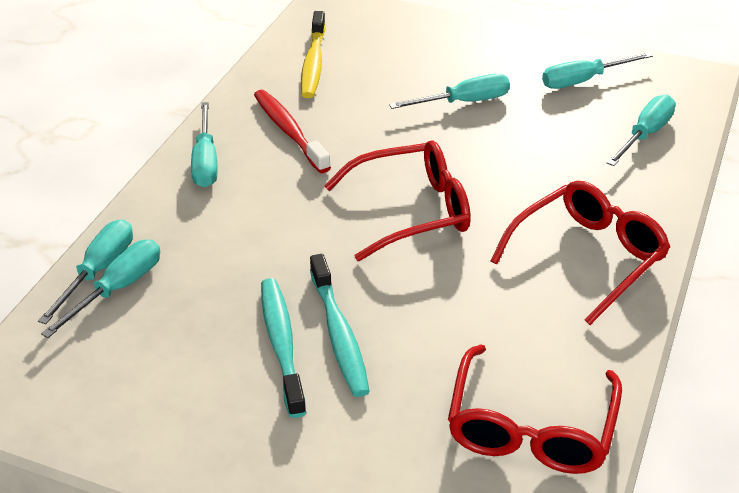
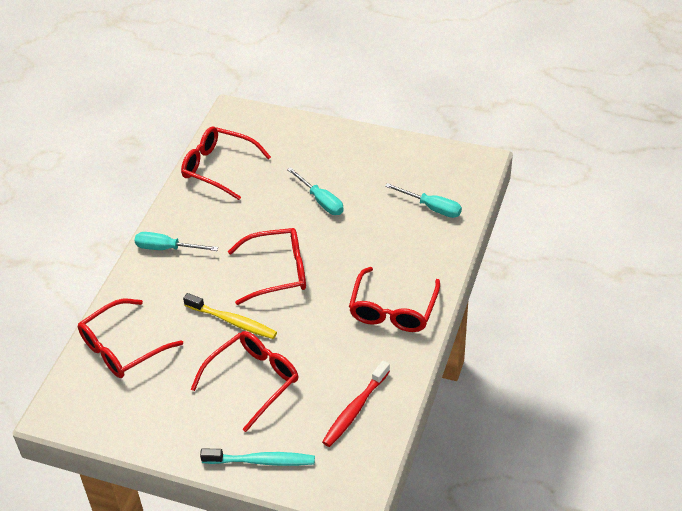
red glasses: 3 -> 5
turquoise screwdriver: 6 -> 3
turquoise toothbrush: 2 -> 1

